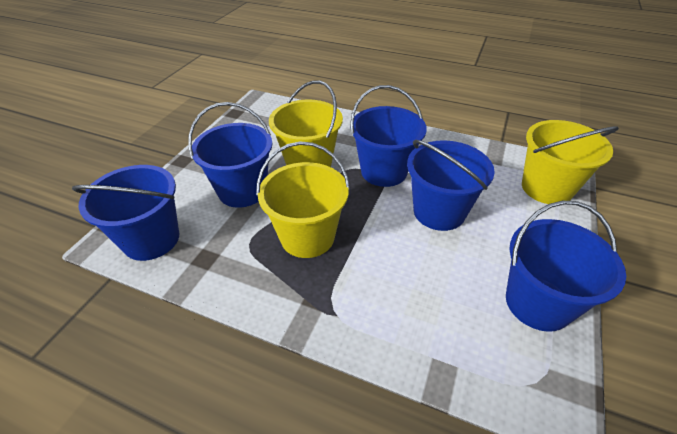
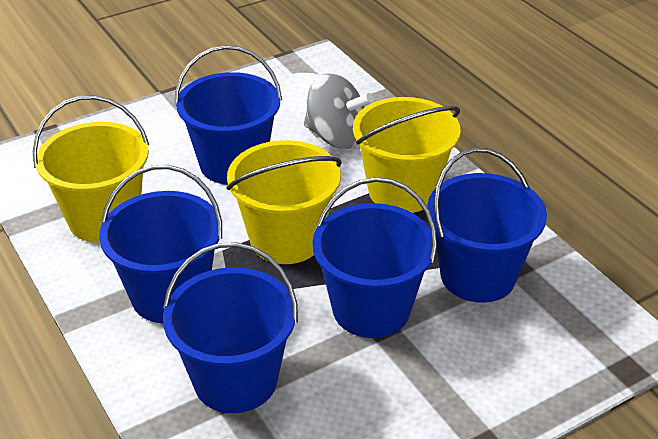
grey spinning top: 0 -> 1

